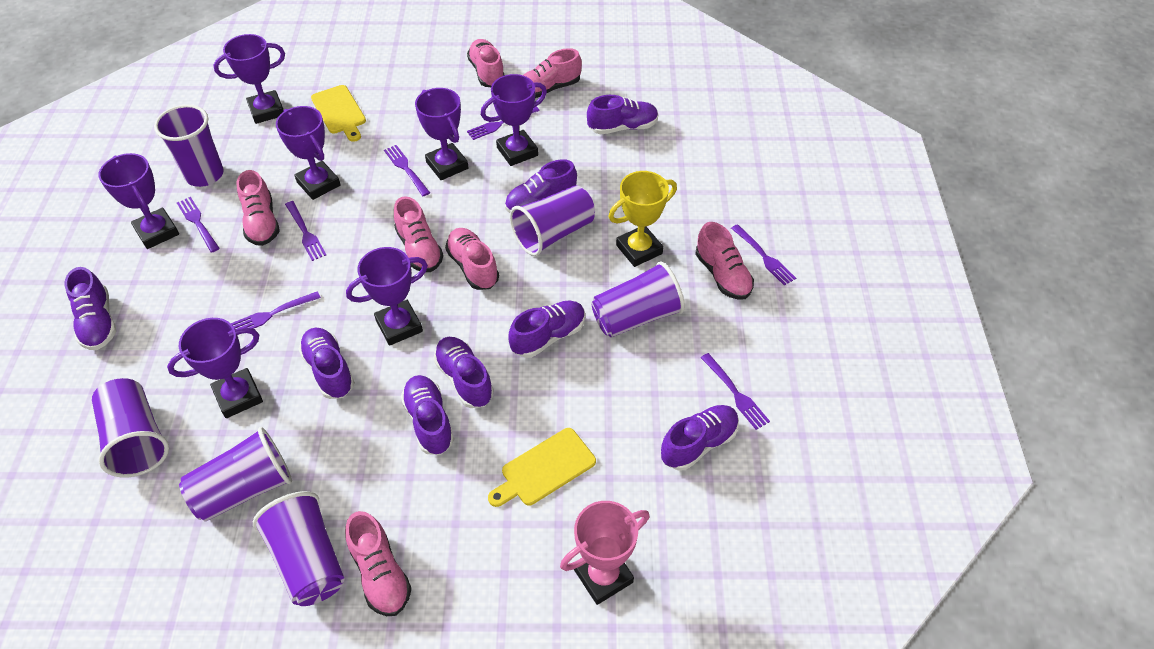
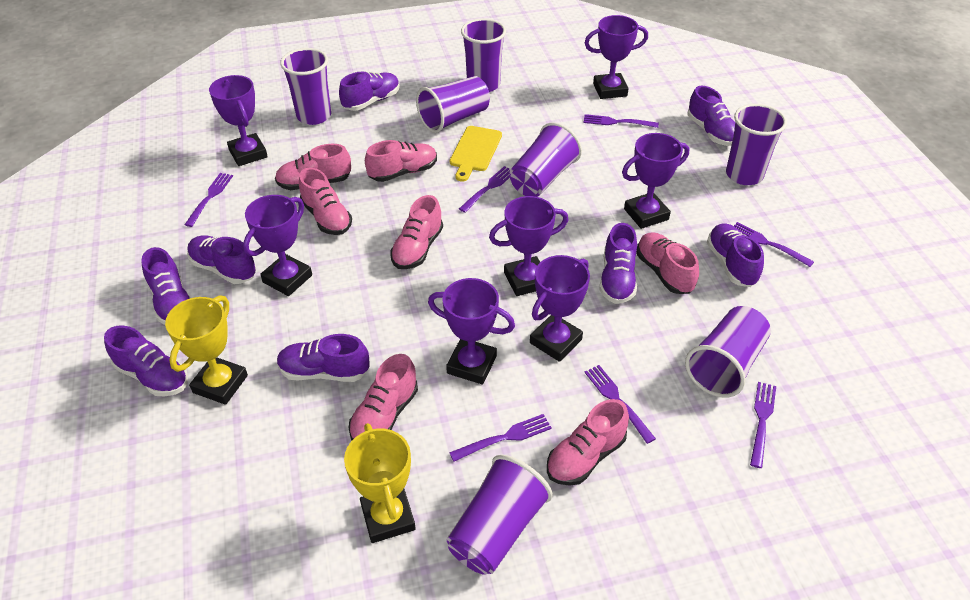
pink trophy: 1 -> 0
purple cup: 6 -> 7
yellow cutting board: 2 -> 1
yellow trophy: 1 -> 2

